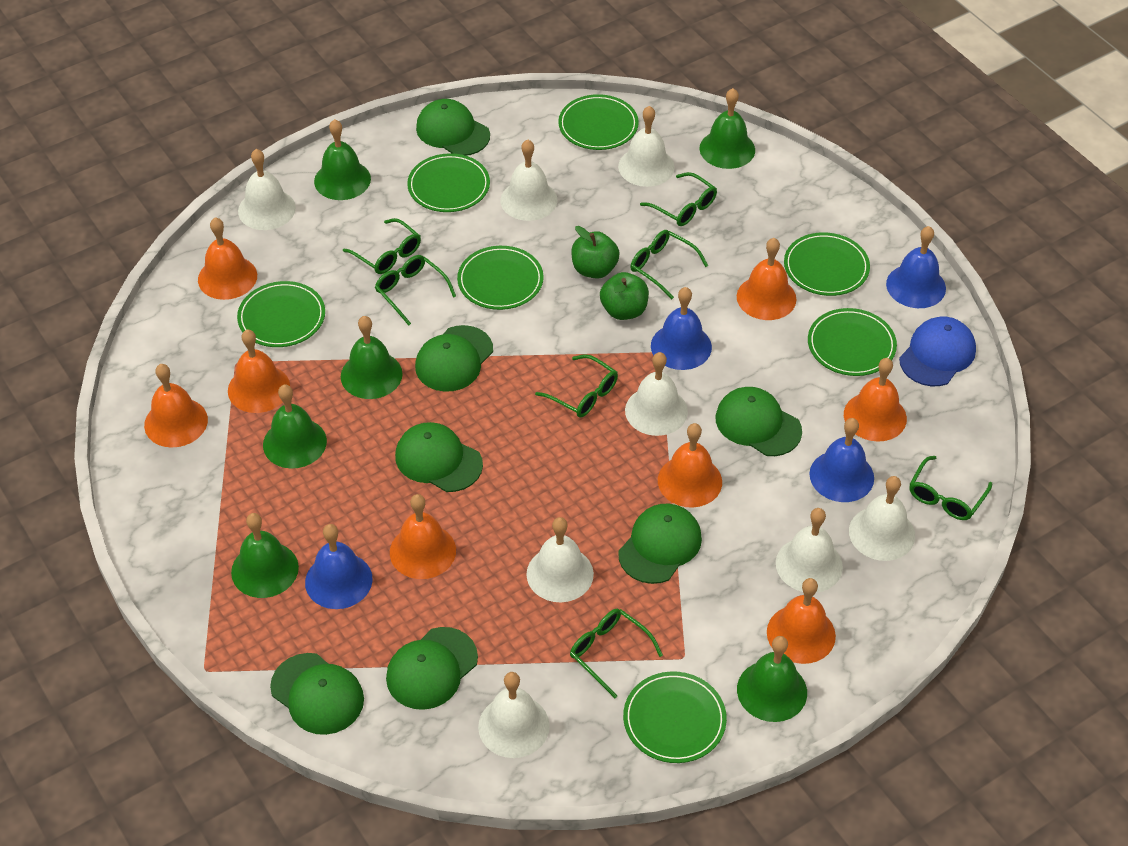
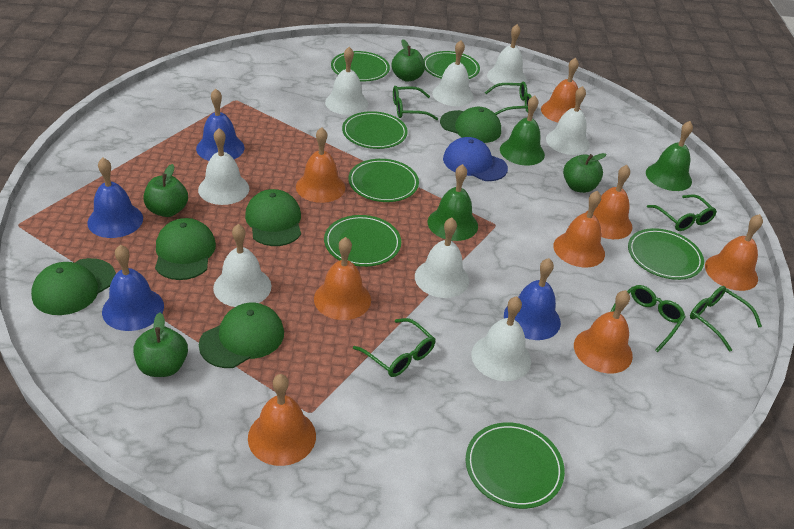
green apple: 2 -> 4
green bell: 6 -> 3
green cap: 7 -> 5
green glasses: 7 -> 6

